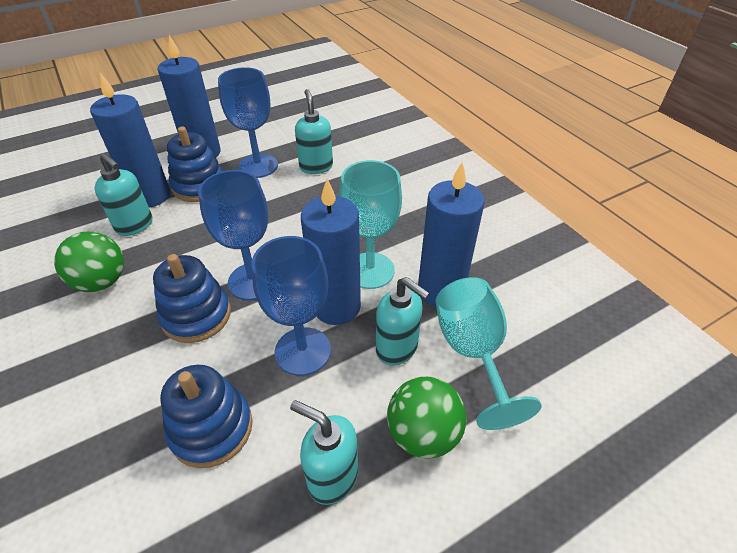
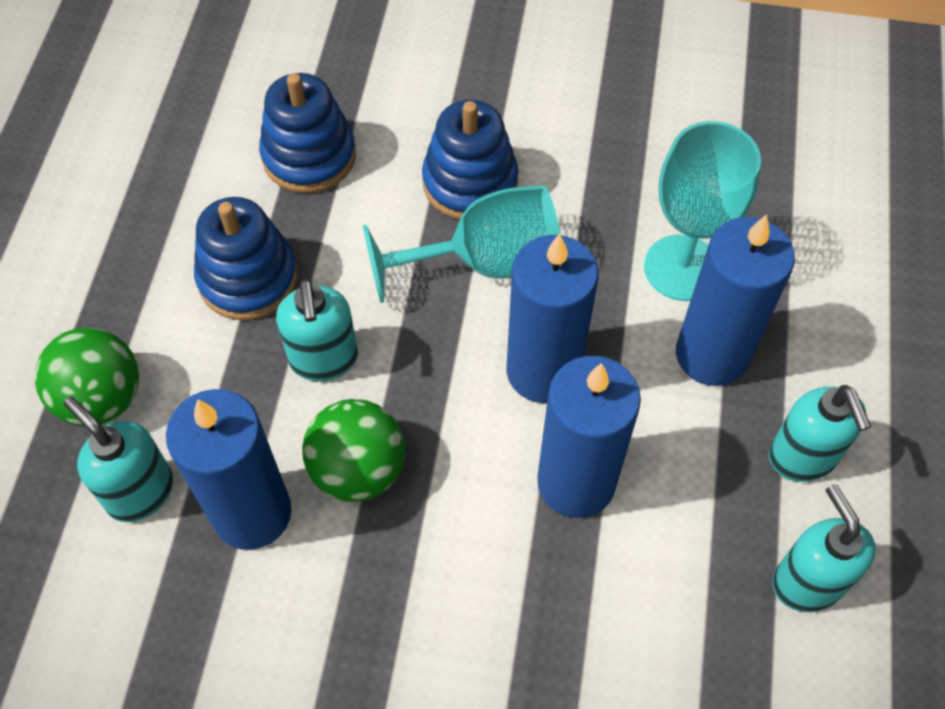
blue goblet: 3 -> 0

